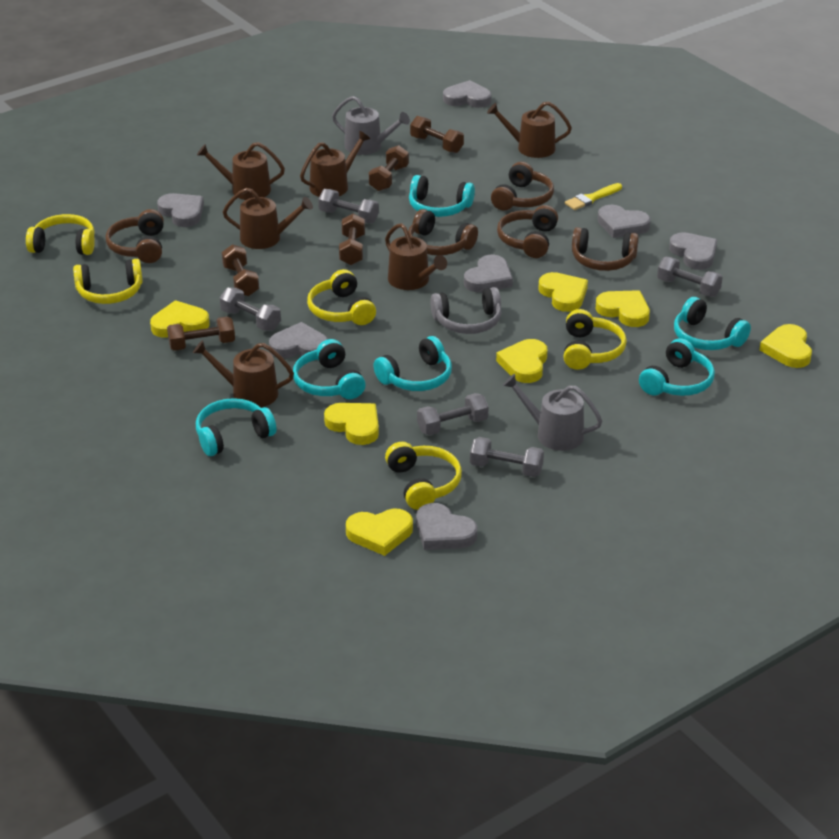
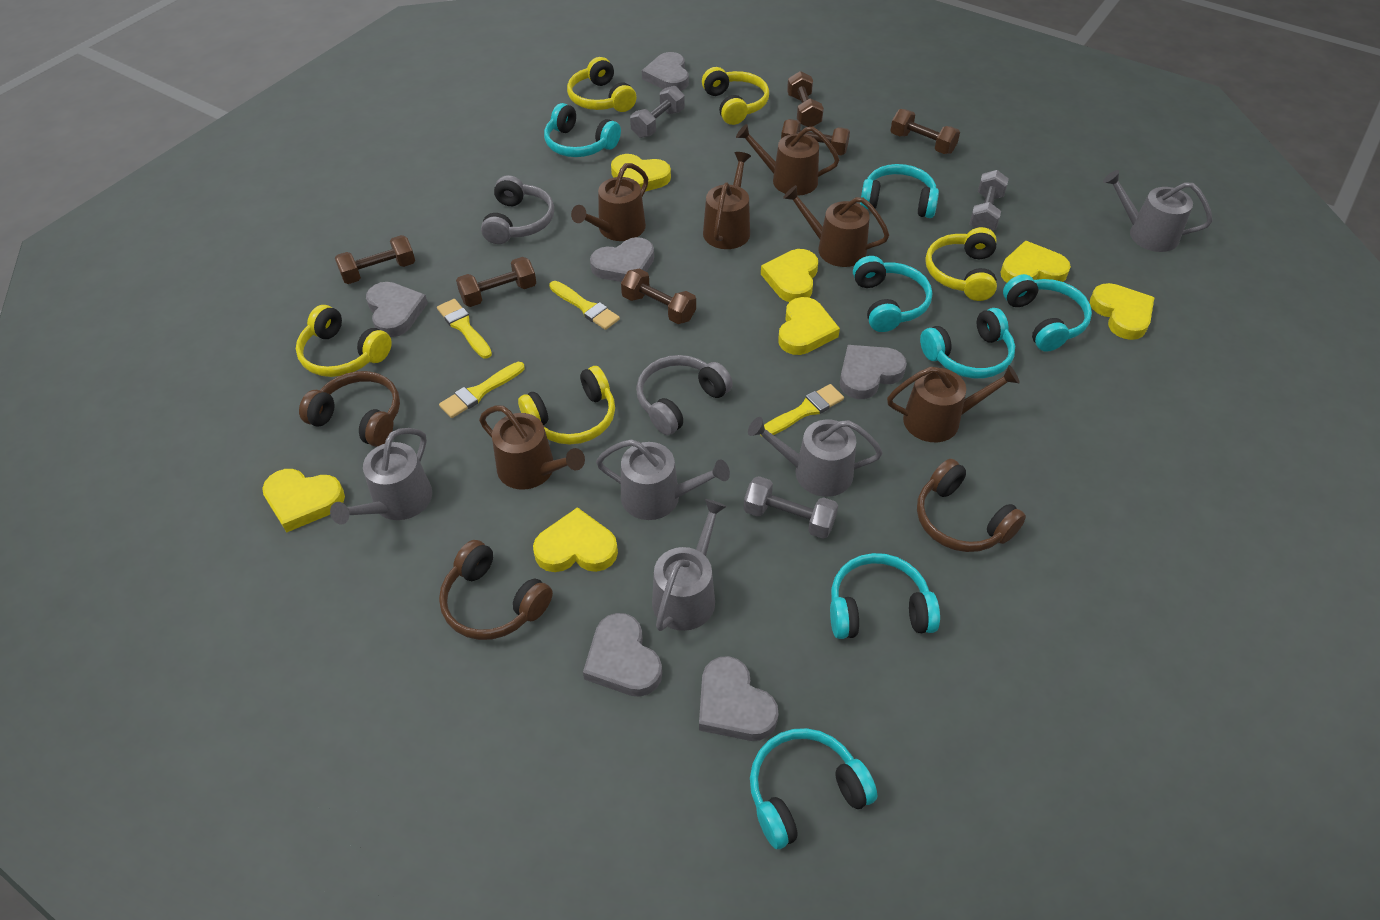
brown dumbbell: 5 -> 6
brown headphones: 5 -> 3
grey dumbbell: 5 -> 3
grey headphones: 1 -> 2
grey heart: 7 -> 6
grey watering can: 2 -> 5
turquoise headphones: 6 -> 7
yellow brush: 1 -> 4

